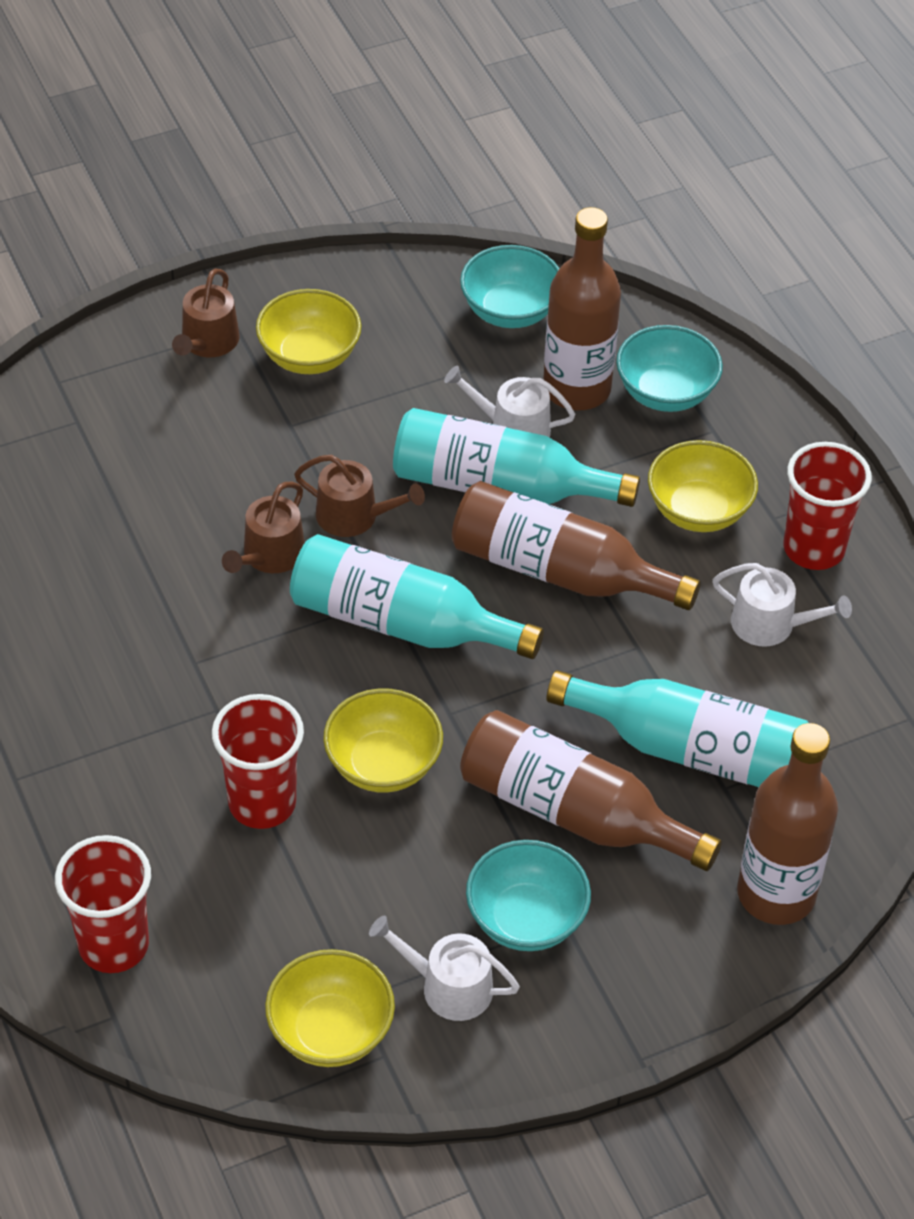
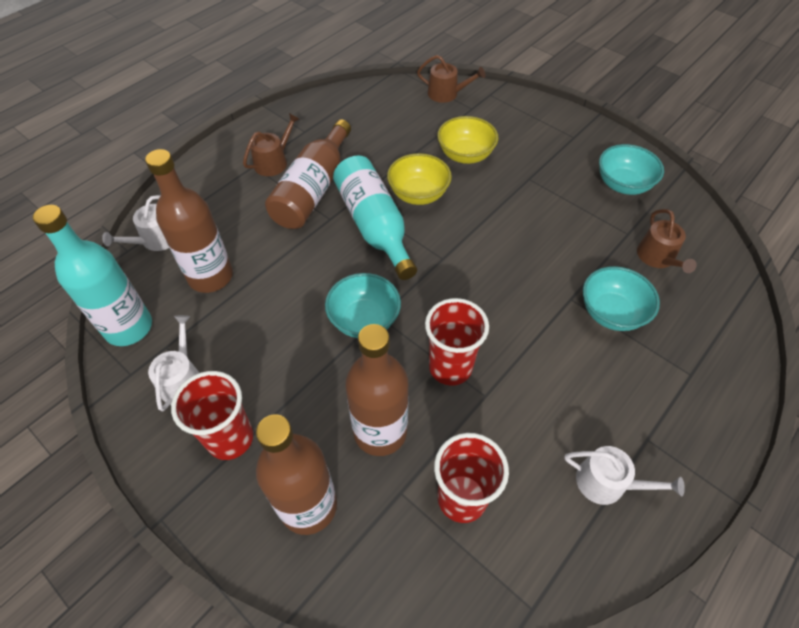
turquoise bottle: 3 -> 2
yellow bowl: 4 -> 2

